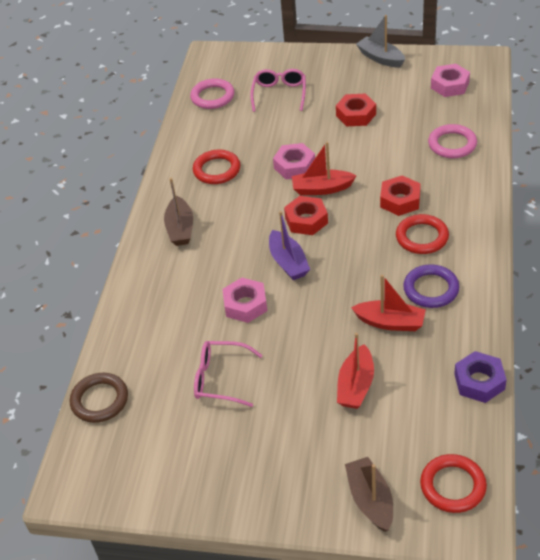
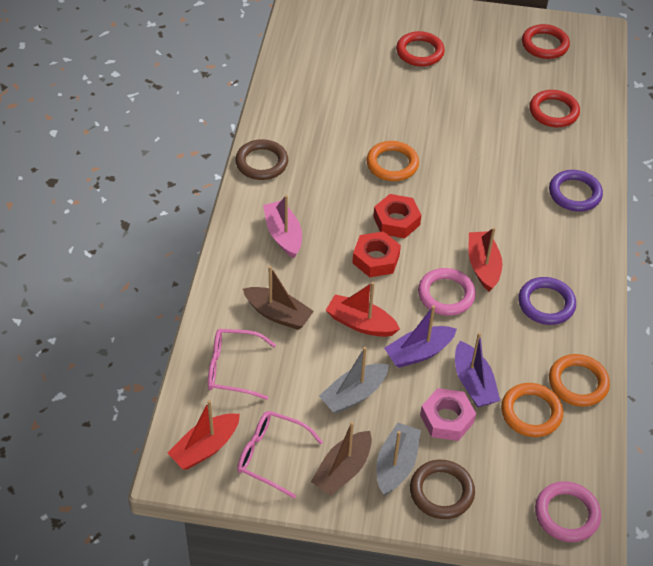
brown ring: 1 -> 2
grey boat: 1 -> 2
orange ring: 0 -> 3
pink boat: 0 -> 1
pink nut: 3 -> 1
purple boat: 1 -> 2
purple nut: 1 -> 0
purple ring: 1 -> 2
red nut: 3 -> 2

